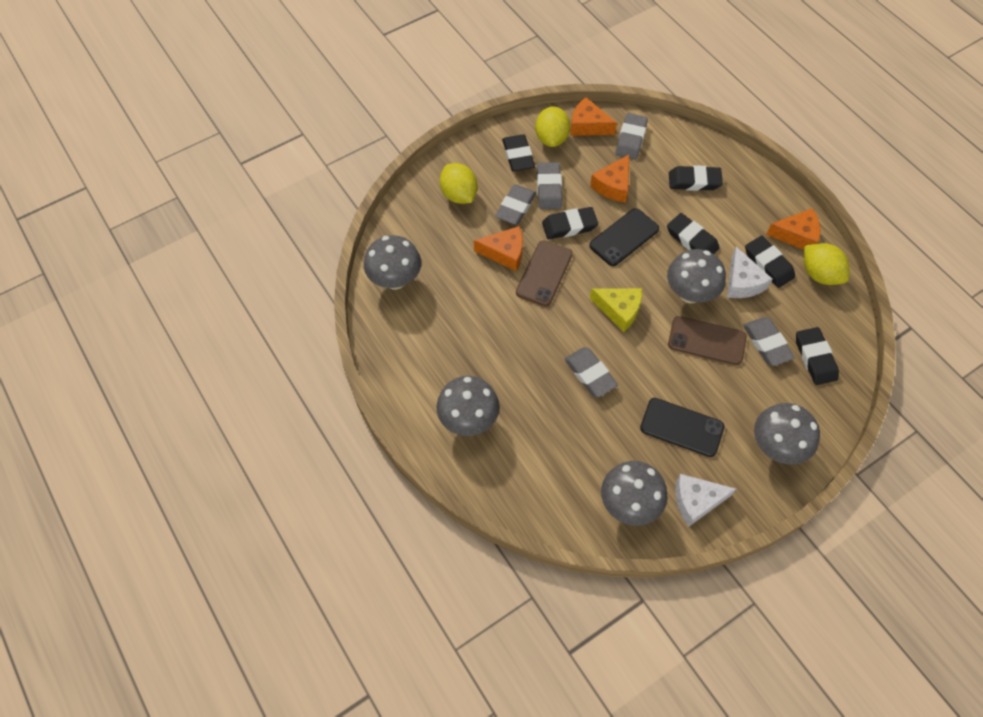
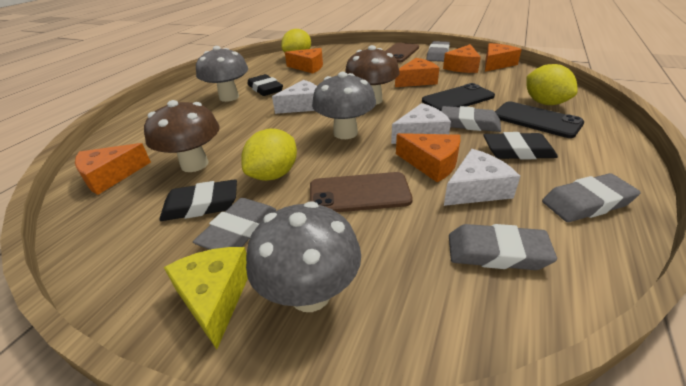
black eraser: 6 -> 3
brown mushroom: 0 -> 2
grey mushroom: 5 -> 3
orange cheese: 4 -> 6
white cheese: 2 -> 3

